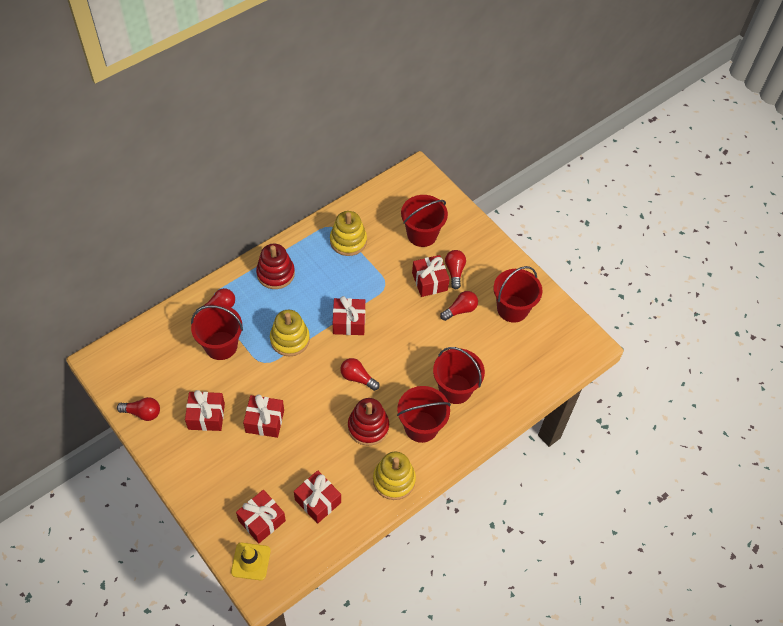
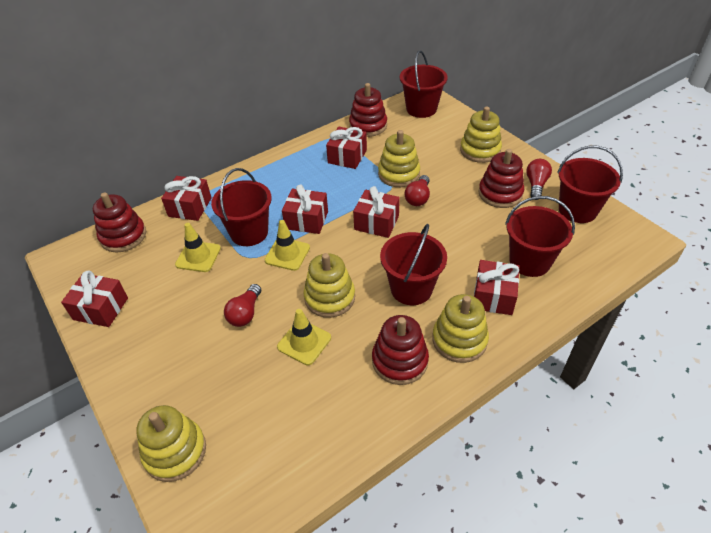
red light bulb: 5 -> 3
red stacking toy: 2 -> 4
yellow stacking toy: 3 -> 5
yellow traffic cone: 1 -> 3

